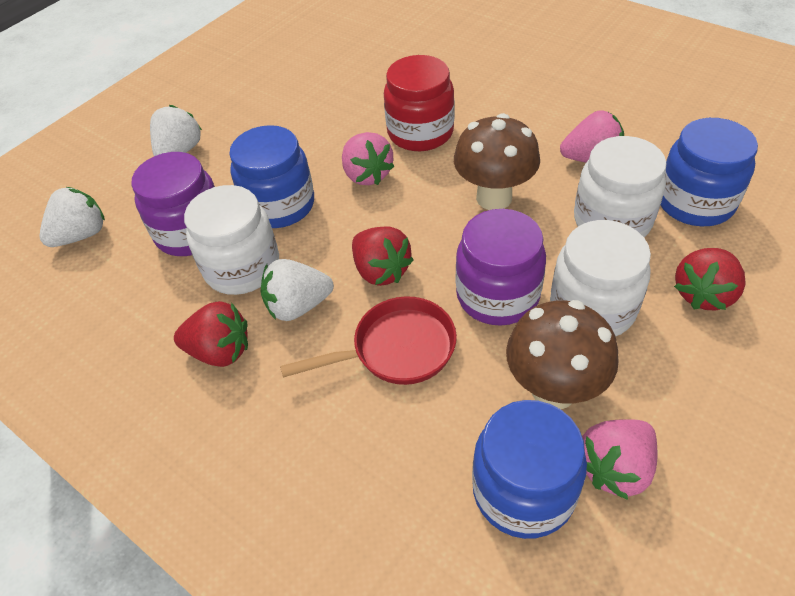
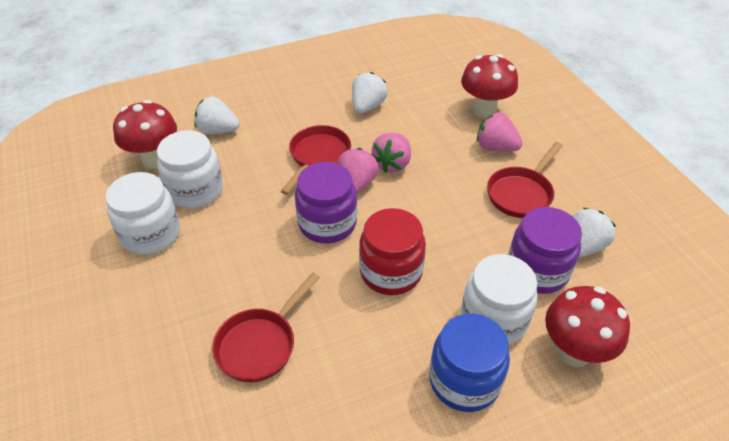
blue jar: 3 -> 1
brown mushroom: 2 -> 0
red mushroom: 0 -> 3
red pan: 1 -> 3
red strawberry: 3 -> 0

